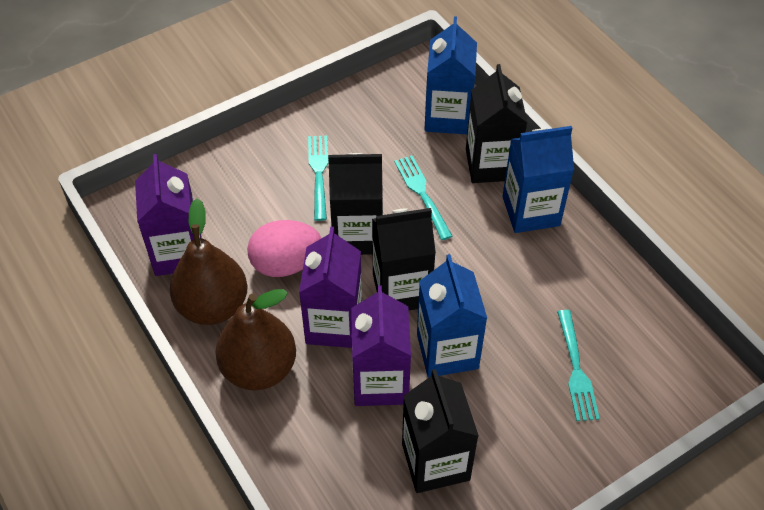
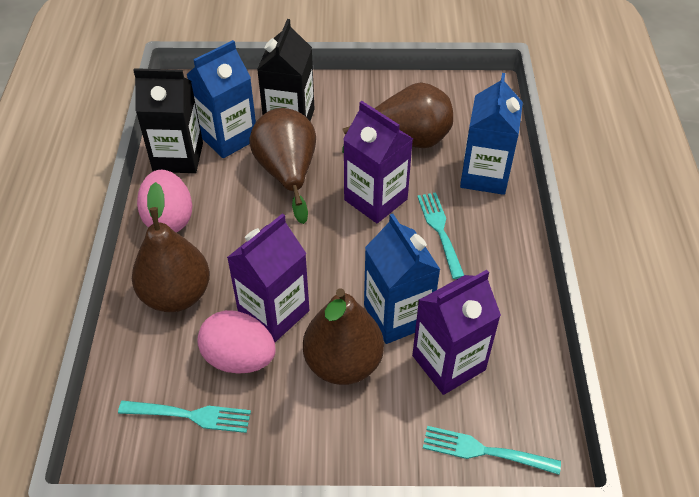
black carton: 4 -> 2
brown pear: 2 -> 4
pink egg: 1 -> 2

